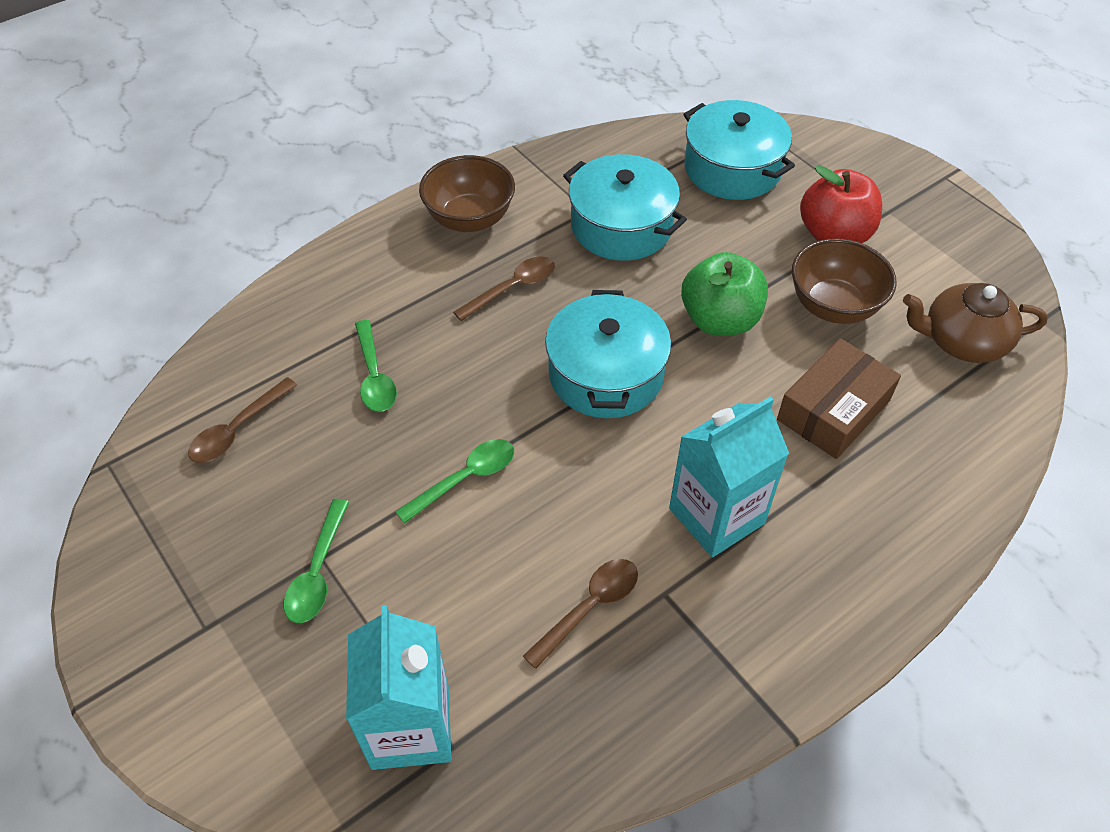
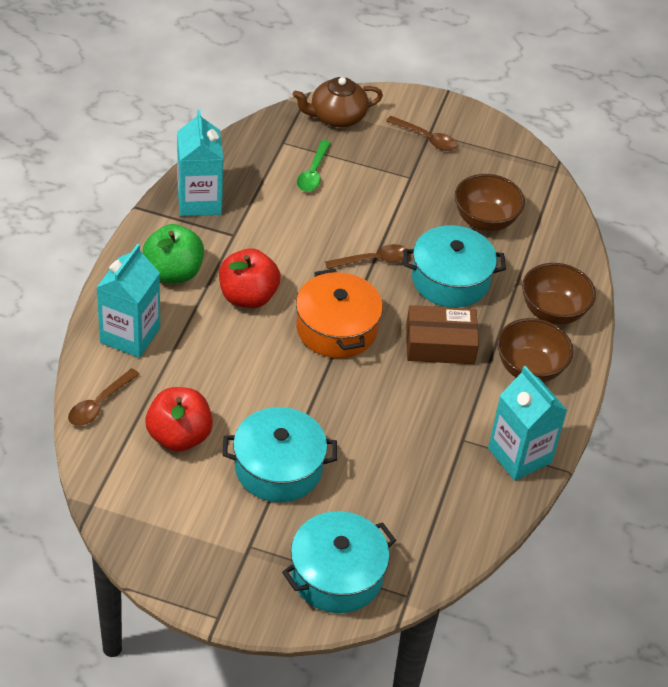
brown bowl: 2 -> 3
green spoon: 3 -> 1
orange pot: 0 -> 1
red apple: 1 -> 2
turquoise carton: 2 -> 3

